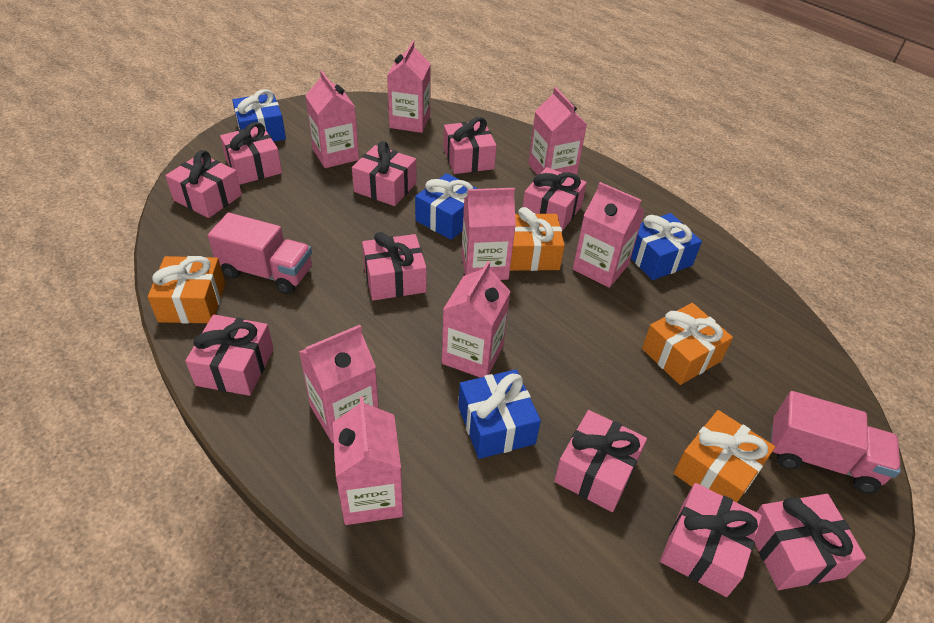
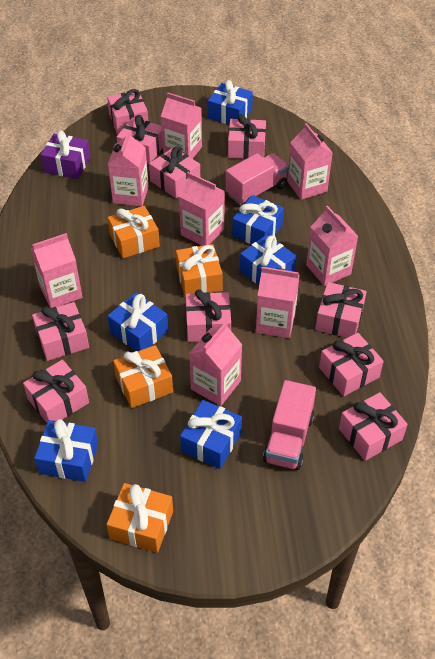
blue gift: 4 -> 6
purple gift: 0 -> 1

